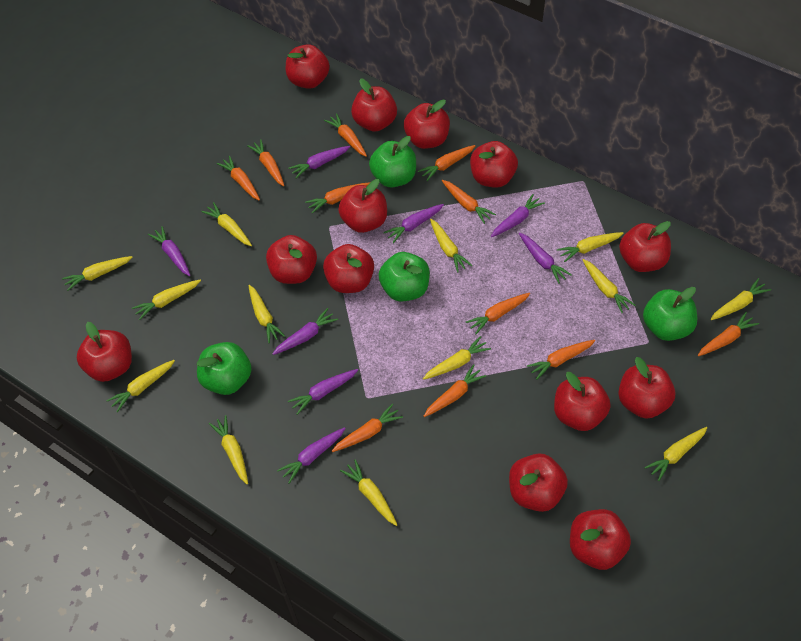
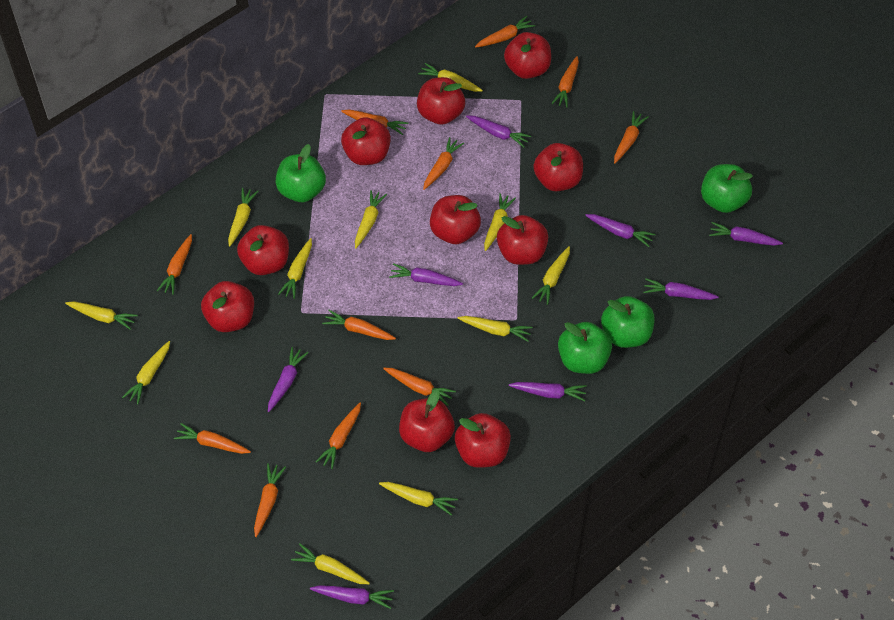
red apple: 13 -> 10
yellow carrot: 13 -> 11

